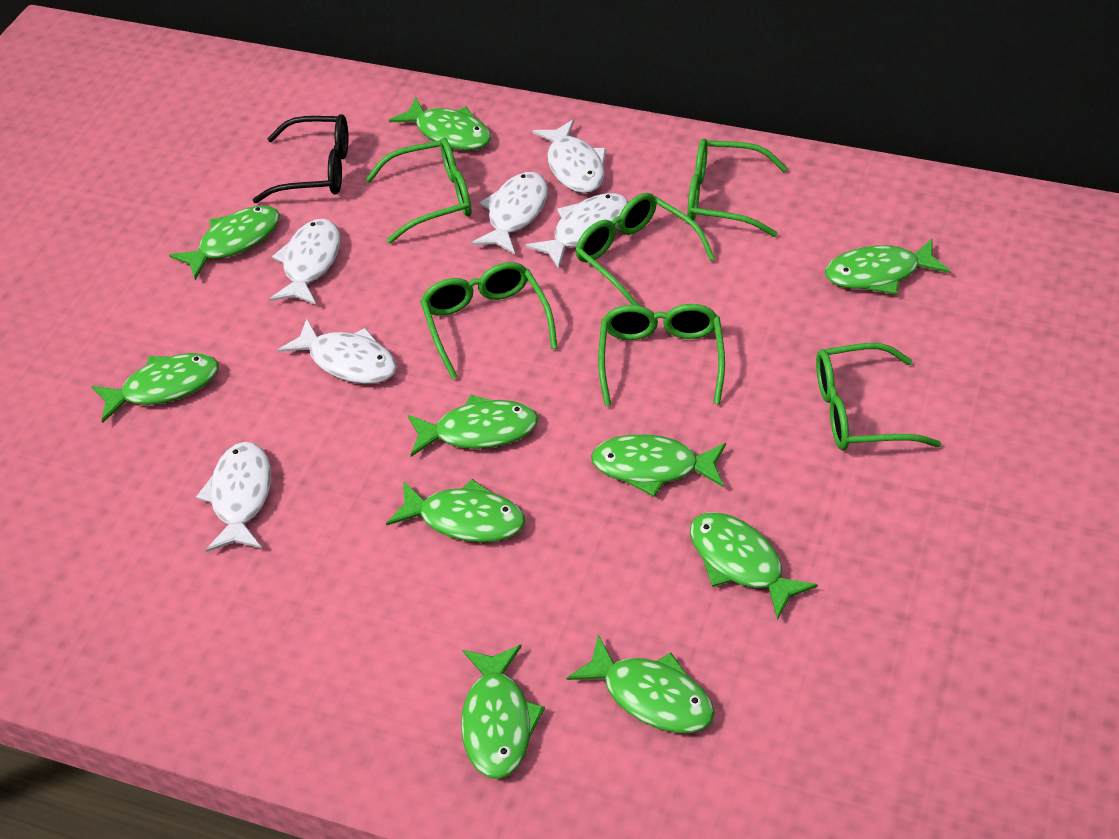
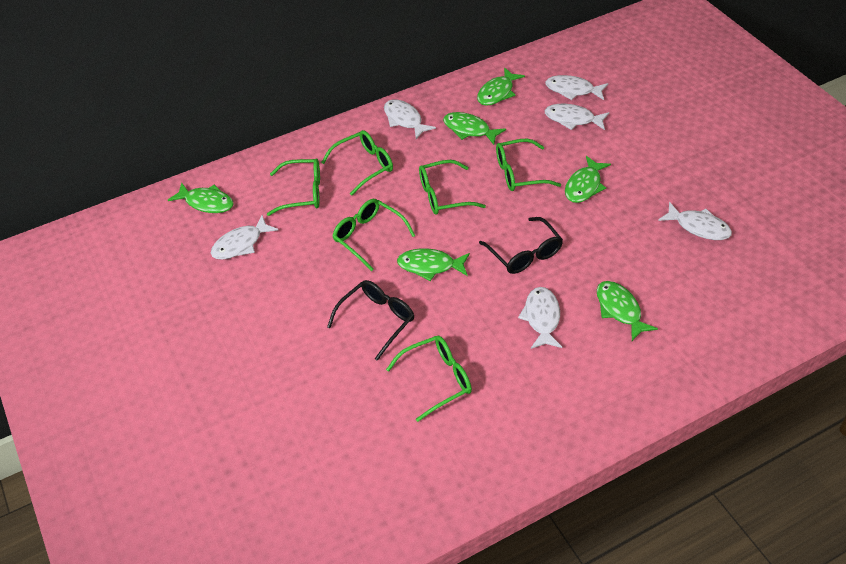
black glasses: 1 -> 2
green fish: 10 -> 6

